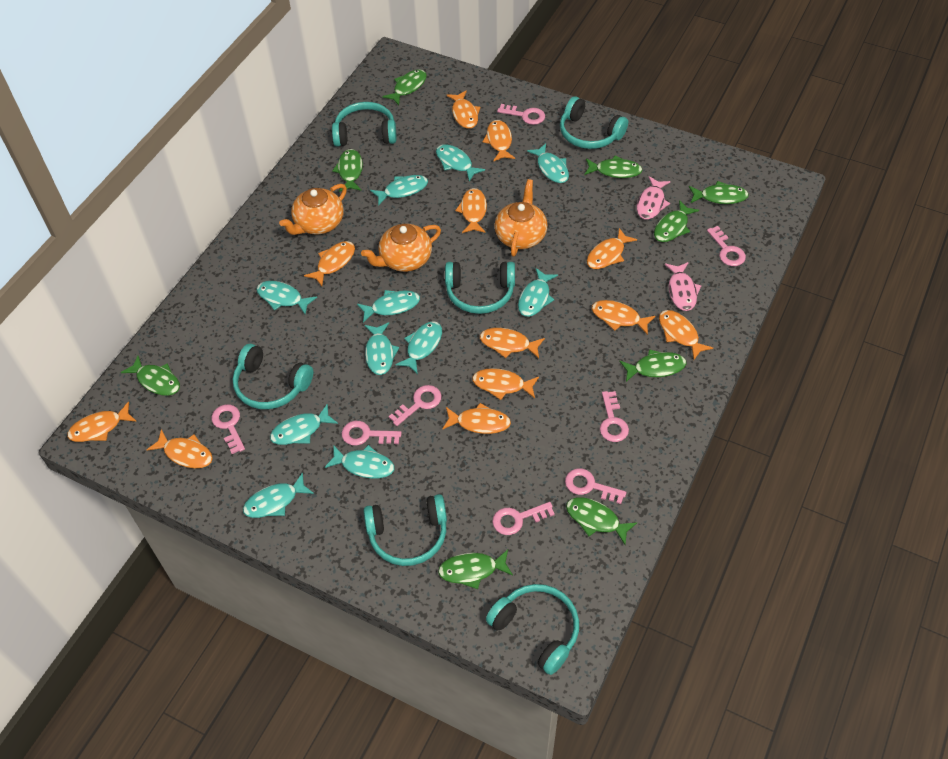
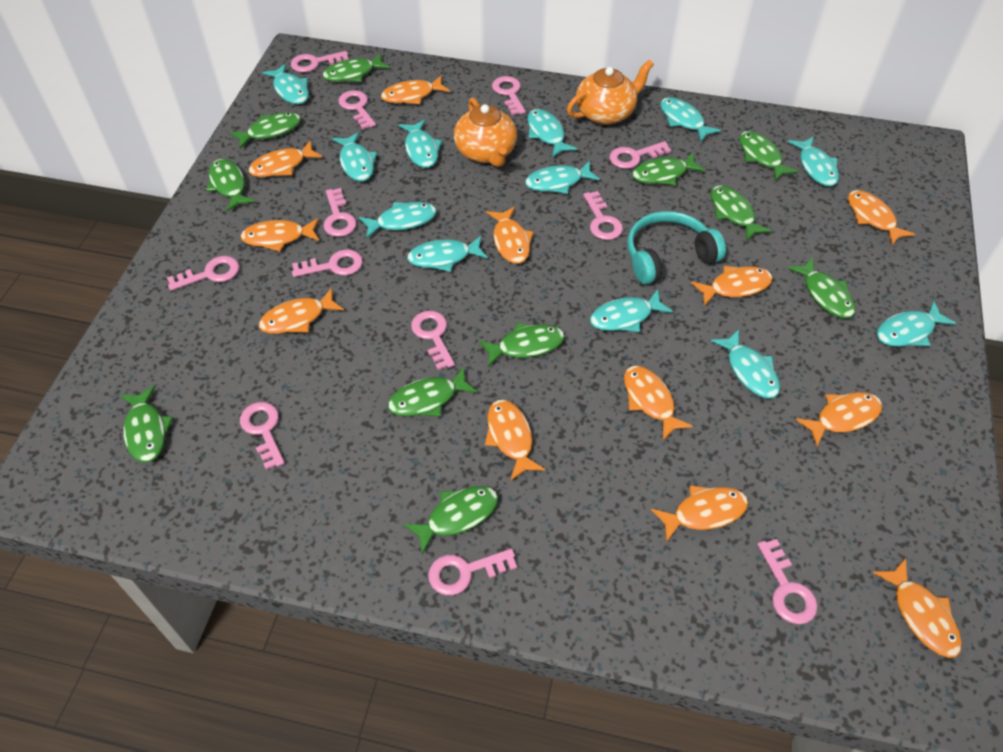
green fish: 9 -> 11
orange teapot: 3 -> 2
pink fish: 2 -> 0
pink key: 8 -> 12
turquoise fish: 11 -> 12
turquoise headphones: 6 -> 1

